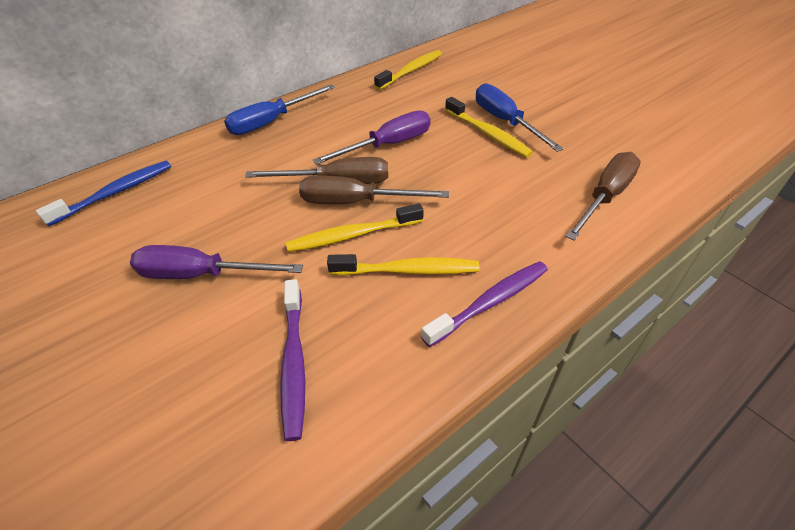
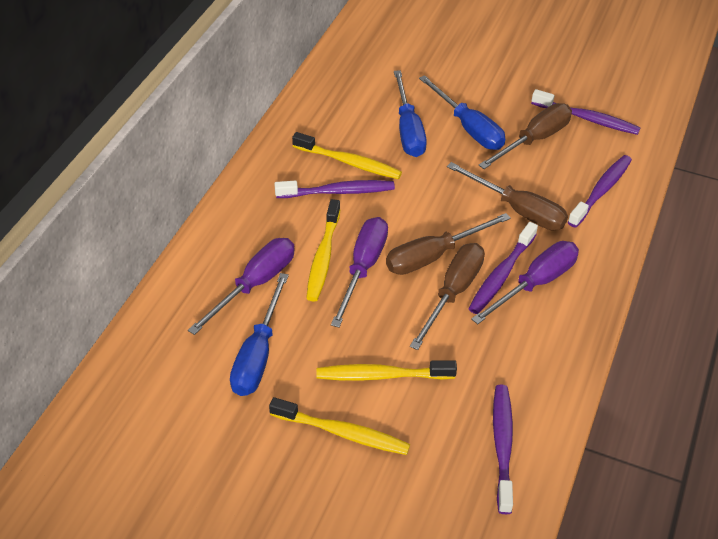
blue screwdriver: 2 -> 3
blue toothbrush: 1 -> 0
brown screwdriver: 3 -> 4
purple screwdriver: 2 -> 3
purple toothbrush: 2 -> 5

